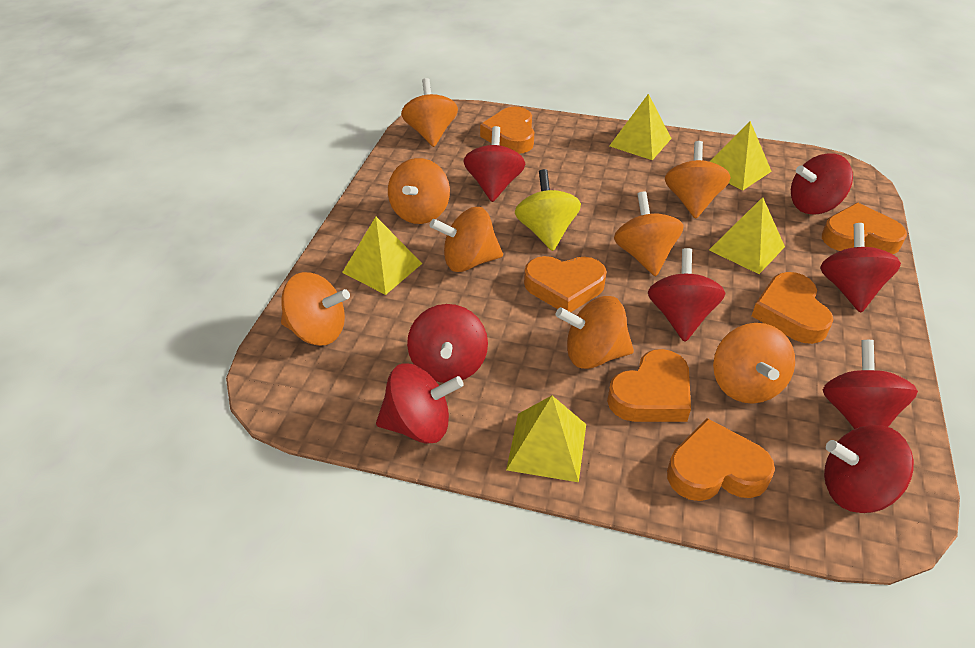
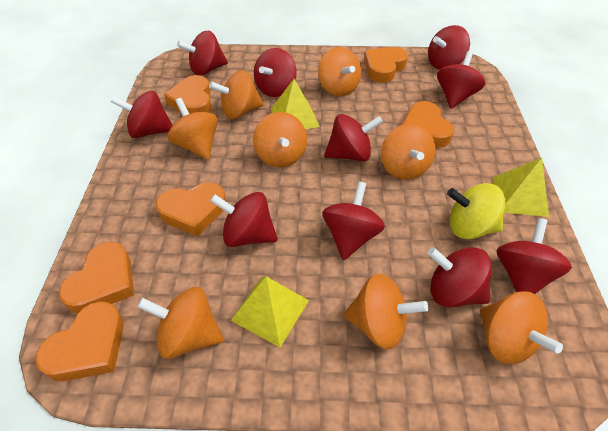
red spinning top: 8 -> 10
yellow pyramid: 5 -> 3

